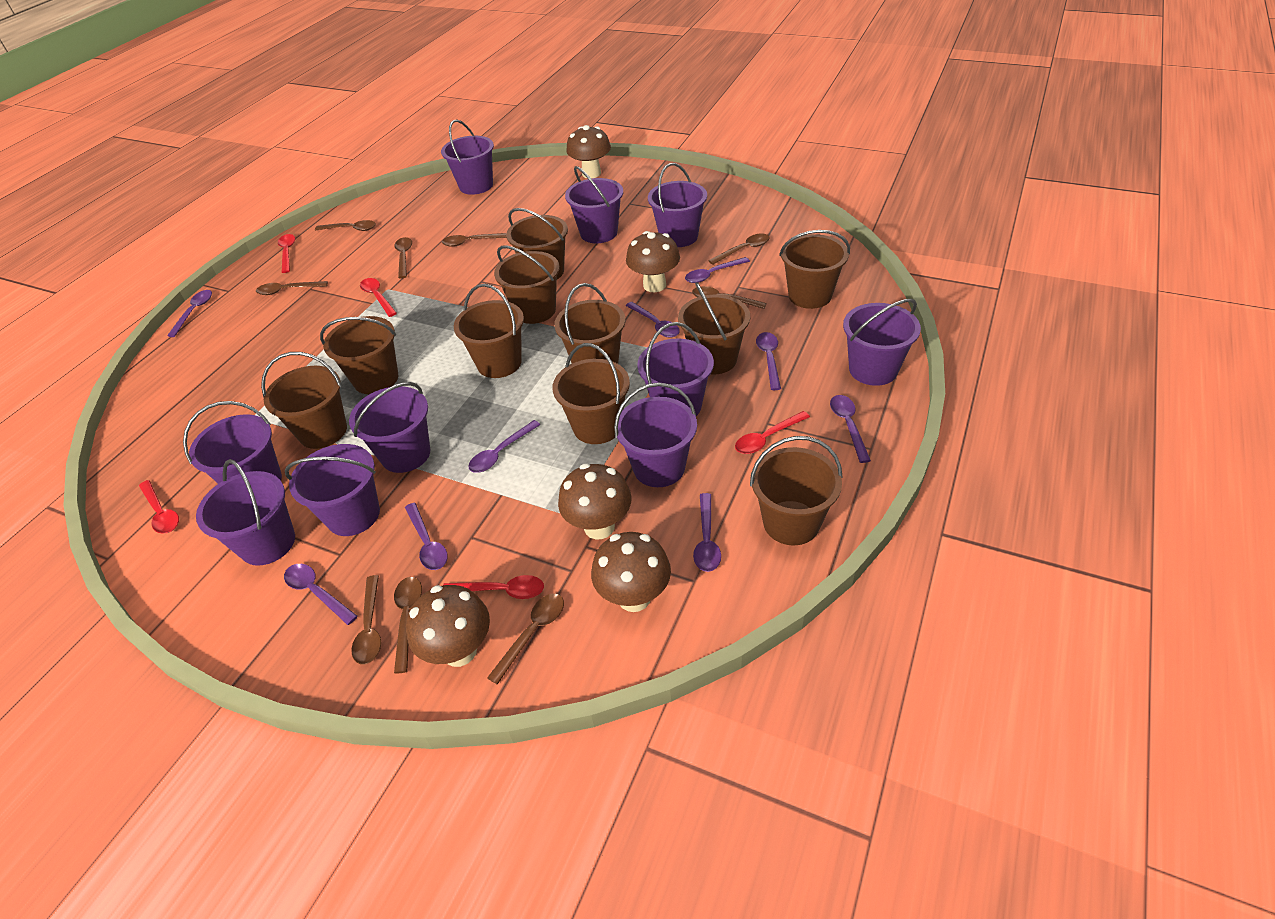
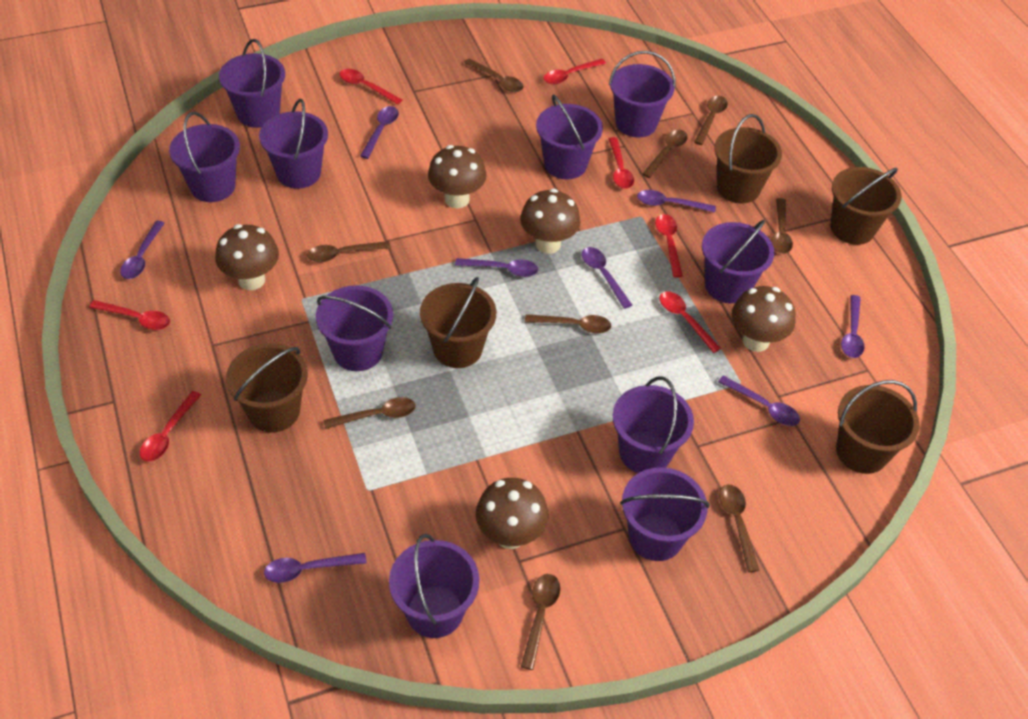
brown bucket: 10 -> 5
purple spoon: 9 -> 8
red spoon: 5 -> 7

